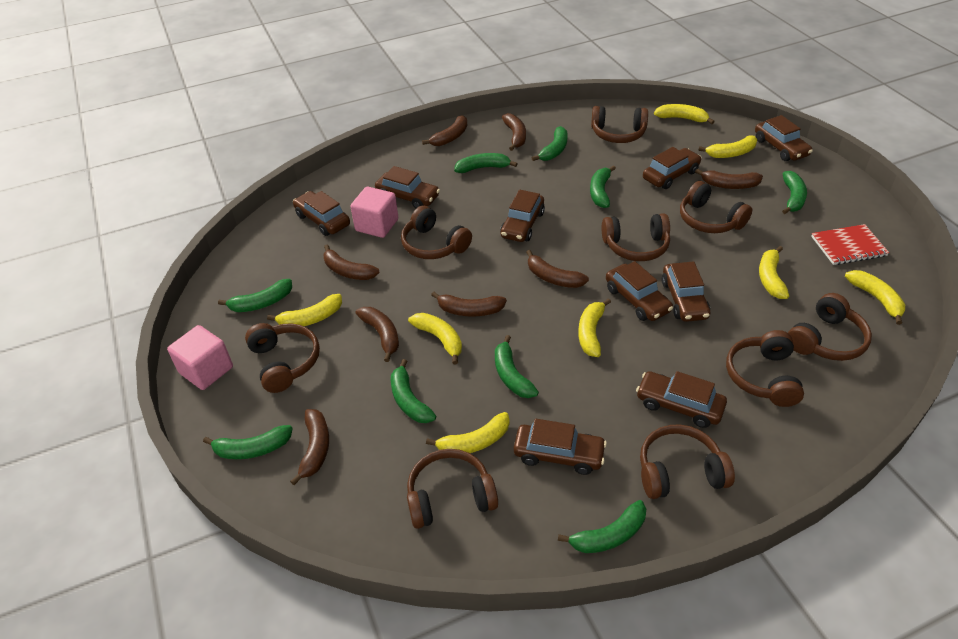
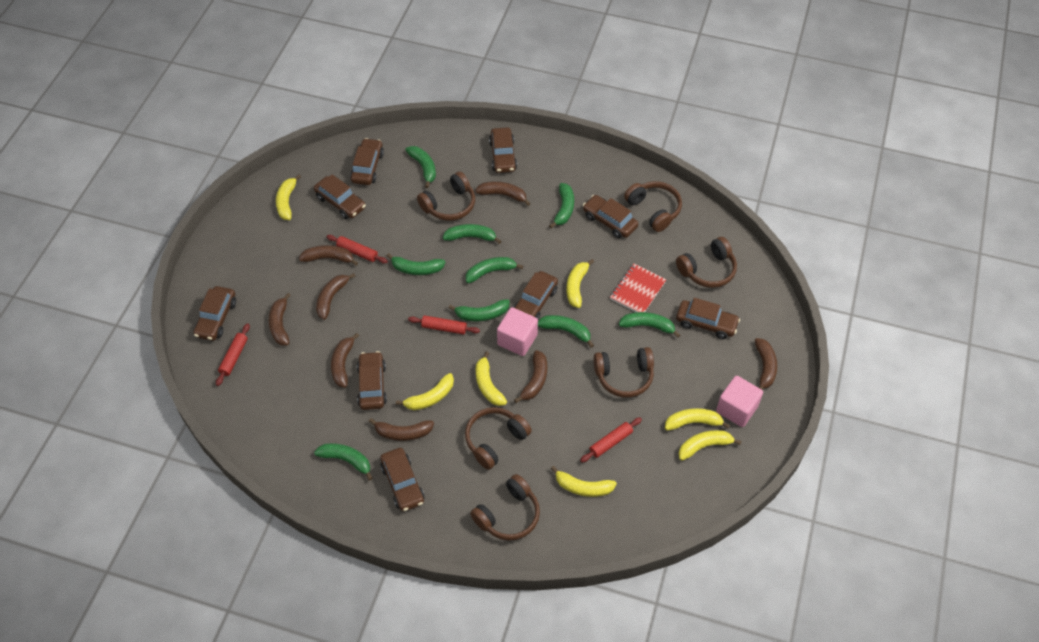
brown headphones: 9 -> 6
red rolling pin: 0 -> 4
yellow banana: 8 -> 7

